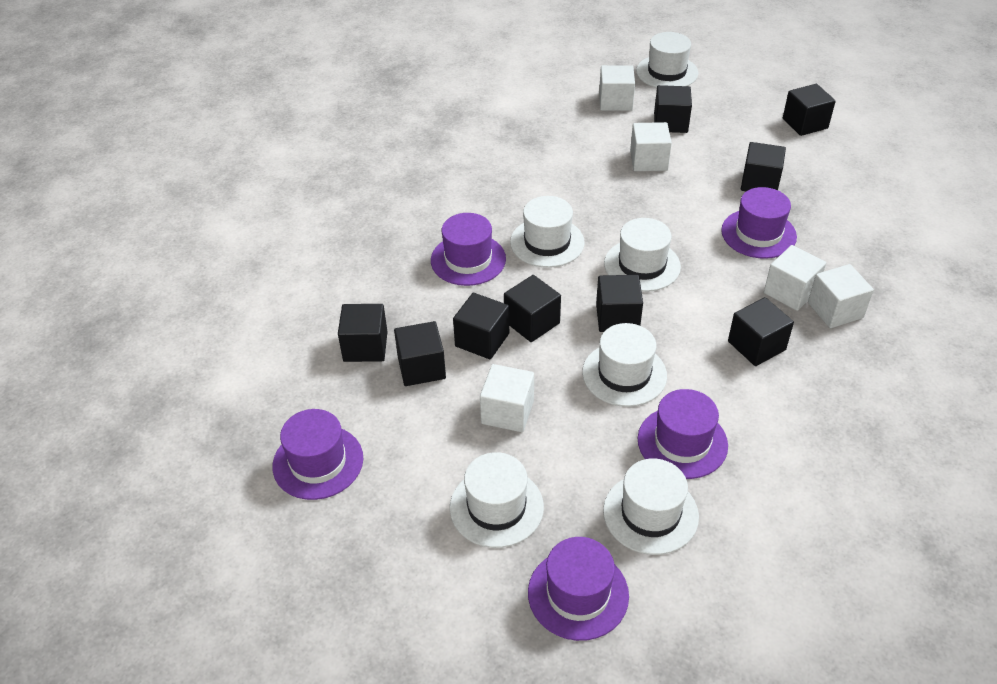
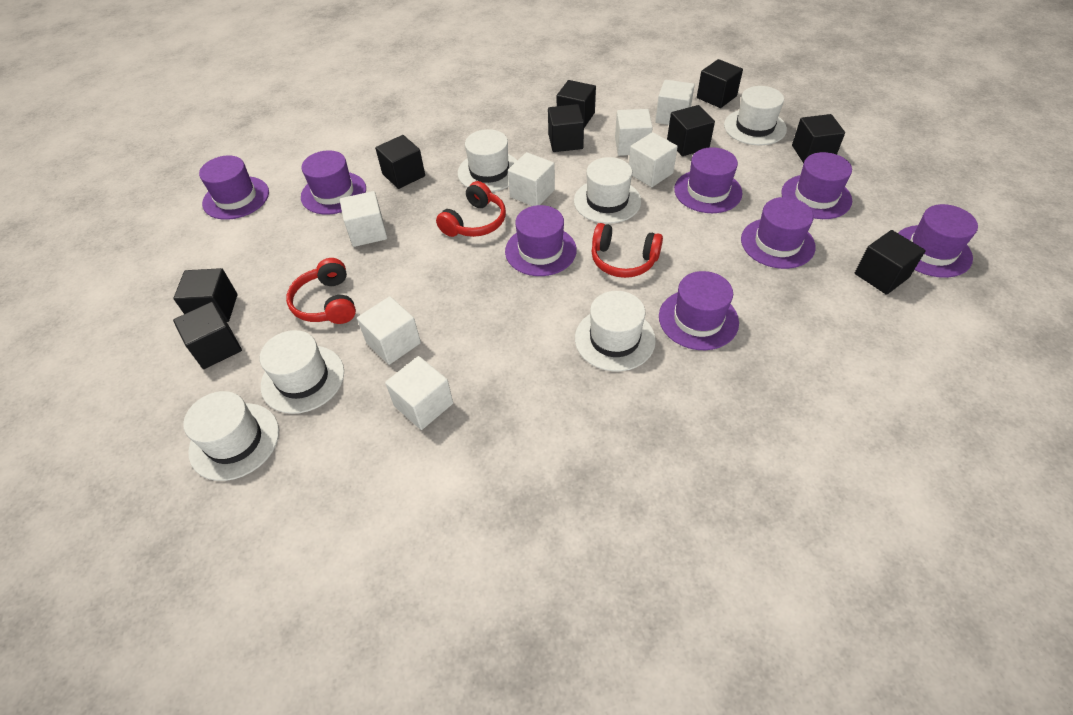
purple hat: 5 -> 8
red headphones: 0 -> 3
white cube: 5 -> 7

